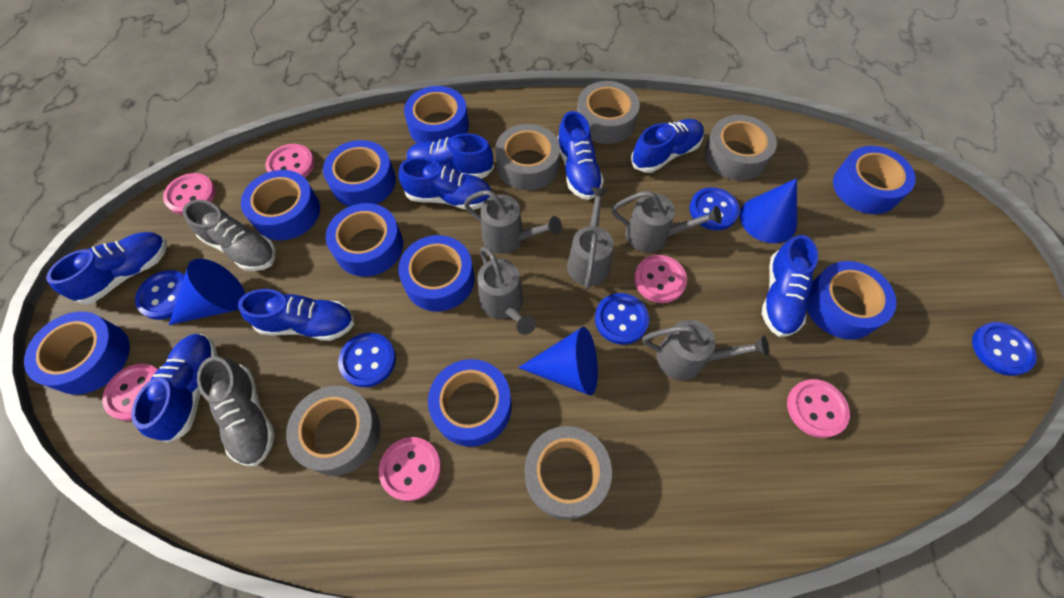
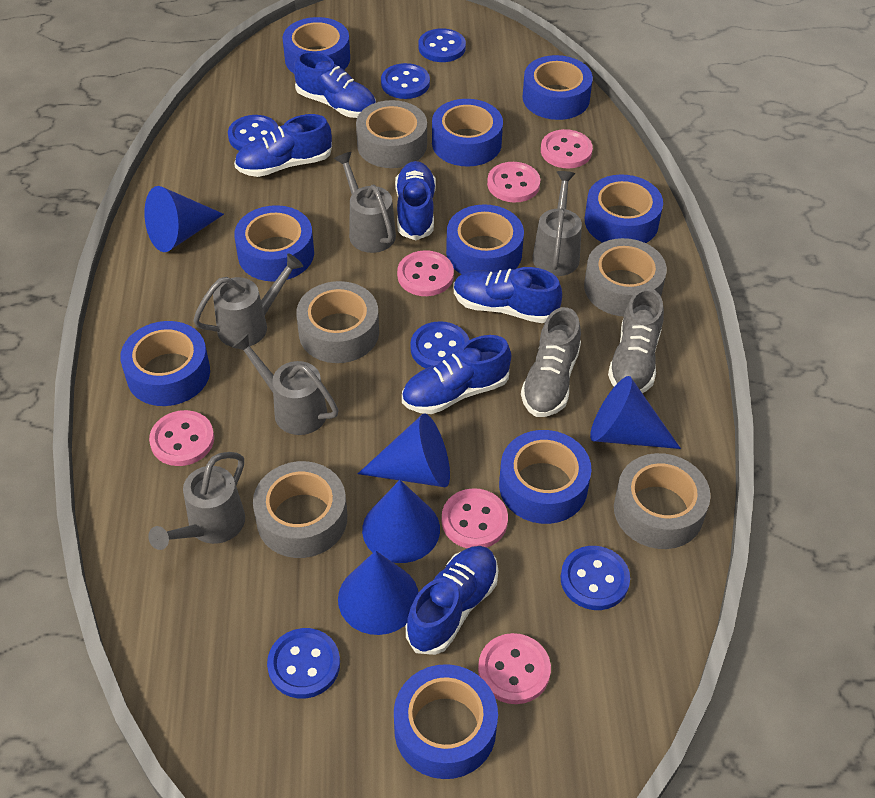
blue button: 5 -> 6
blue cone: 3 -> 5
blue shoe: 8 -> 6

